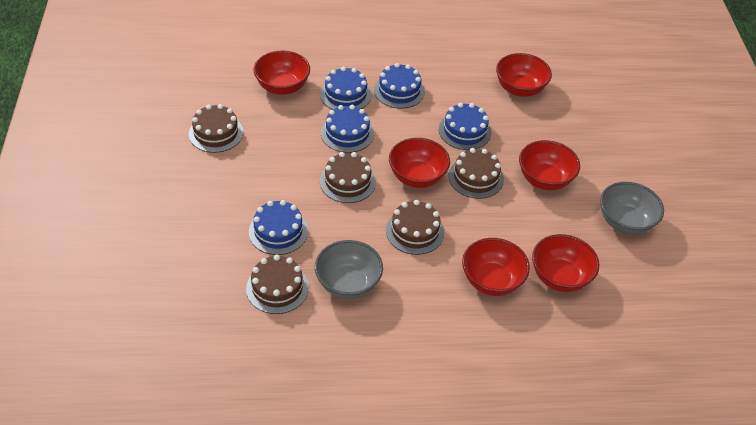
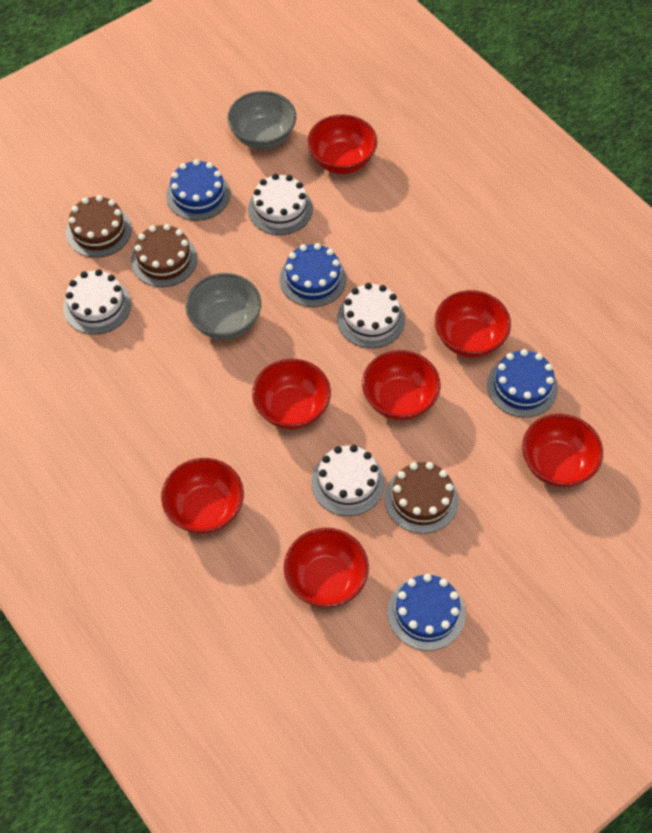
blue cake: 5 -> 4
brown cake: 5 -> 3
red bowl: 6 -> 7
white cake: 0 -> 4

